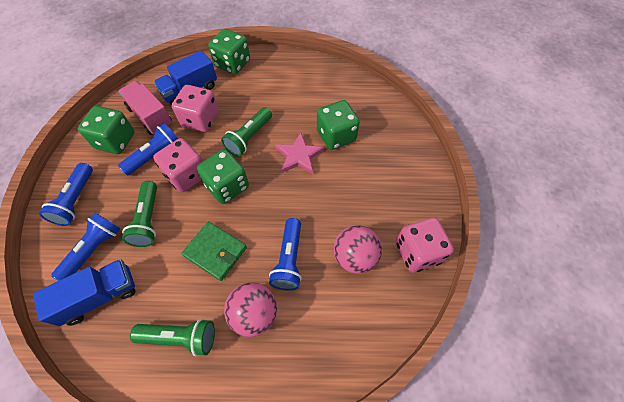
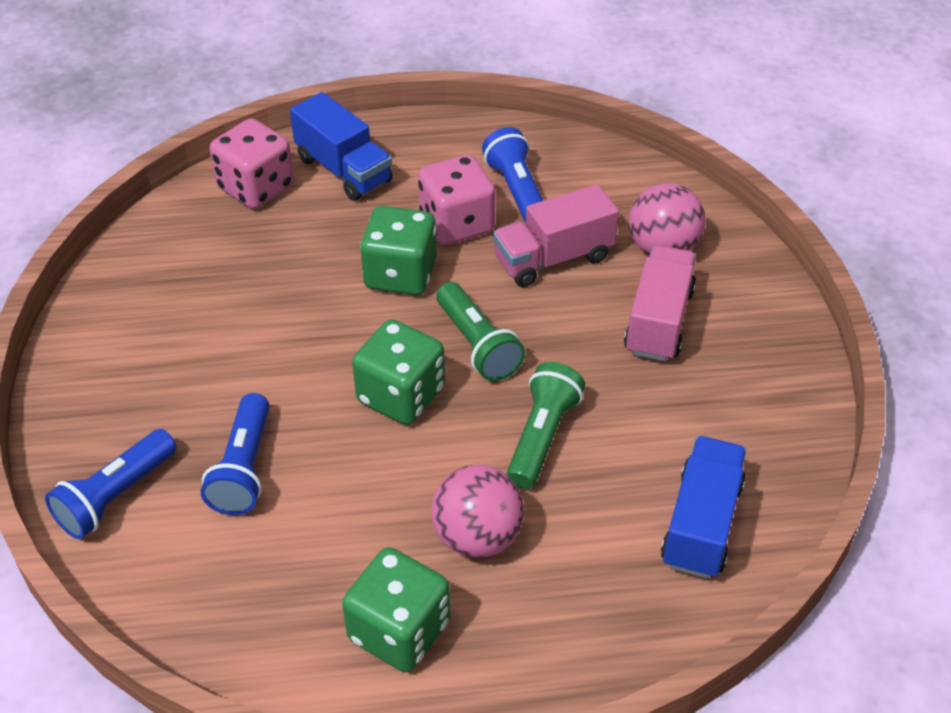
blue flashlight: 4 -> 3
green dice: 4 -> 3
green flashlight: 3 -> 2
green wallet: 1 -> 0
pink dice: 3 -> 2
pink star: 1 -> 0
pink truck: 1 -> 2

